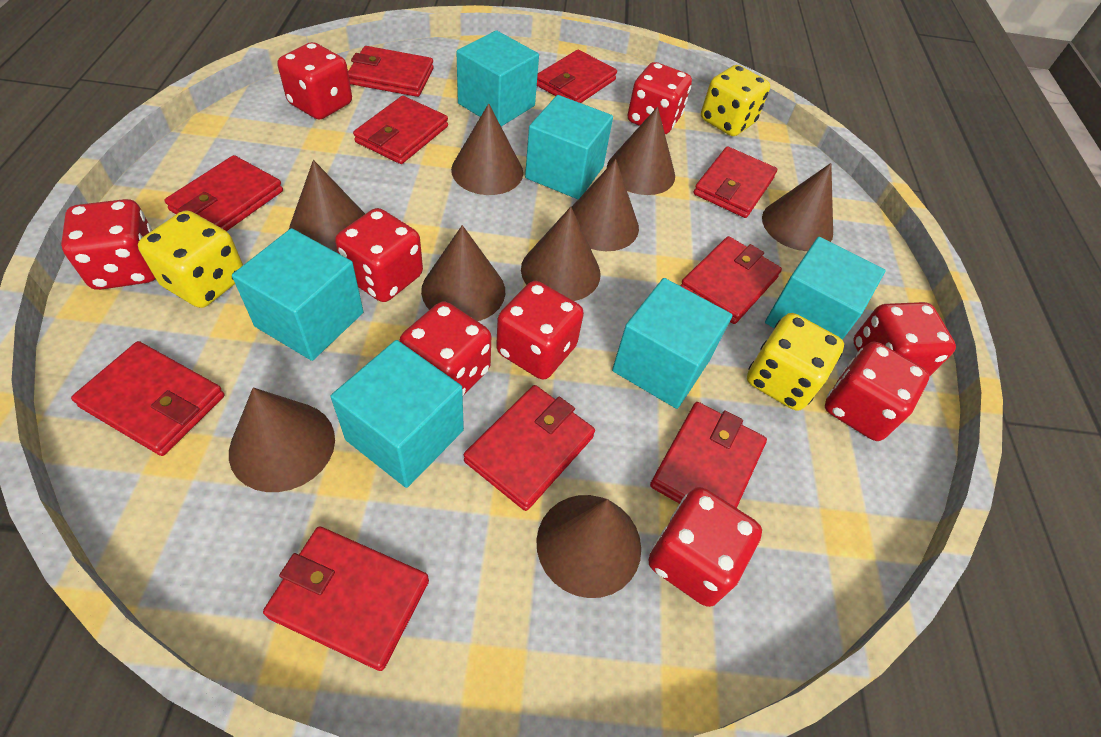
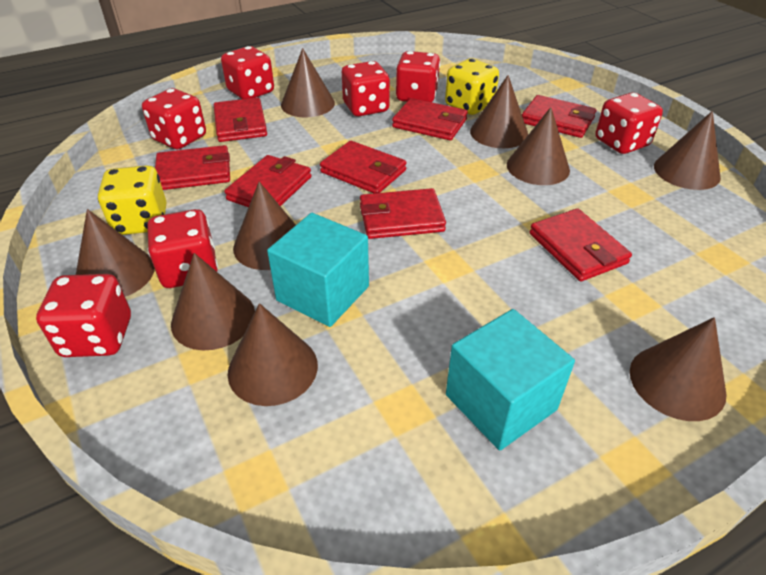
red dice: 9 -> 7
red wallet: 10 -> 8
turquoise cube: 6 -> 2
yellow dice: 3 -> 2

